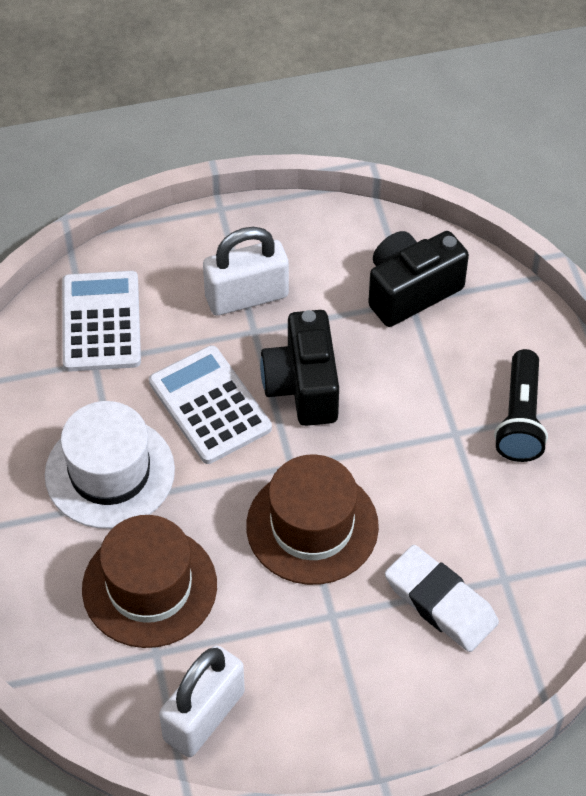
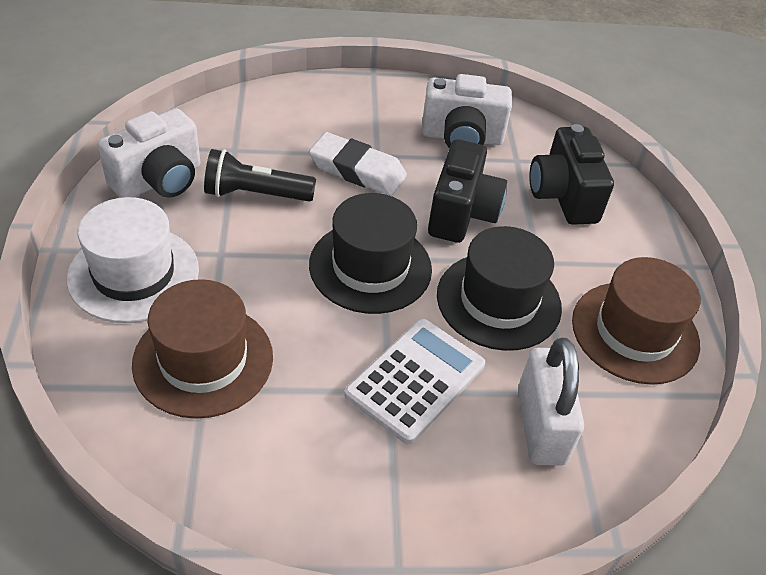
black hat: 0 -> 2
white calculator: 2 -> 1
white camera: 0 -> 2
white padlock: 2 -> 1

